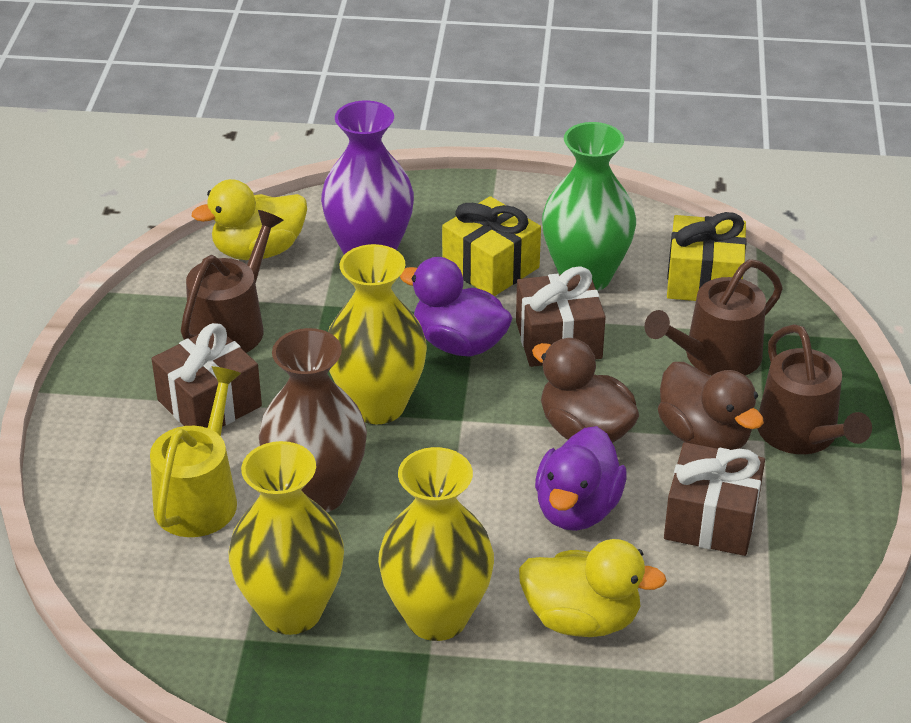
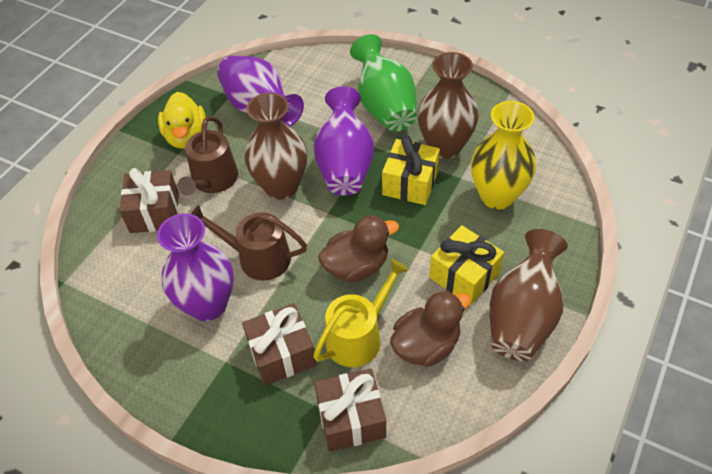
brown vase: 1 -> 3
brown watering can: 3 -> 2
purple duck: 2 -> 0
purple vase: 1 -> 3
yellow duck: 2 -> 1
yellow vase: 3 -> 1

